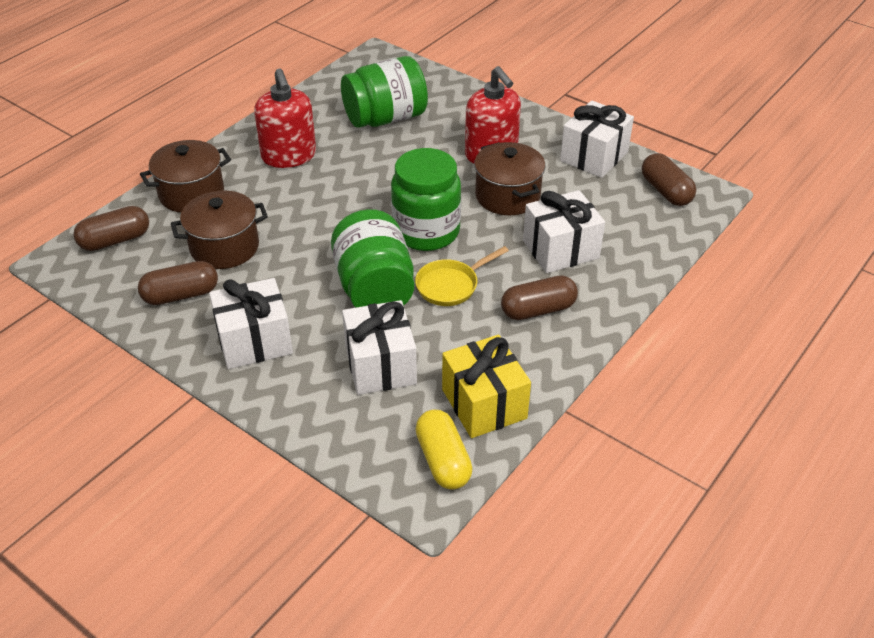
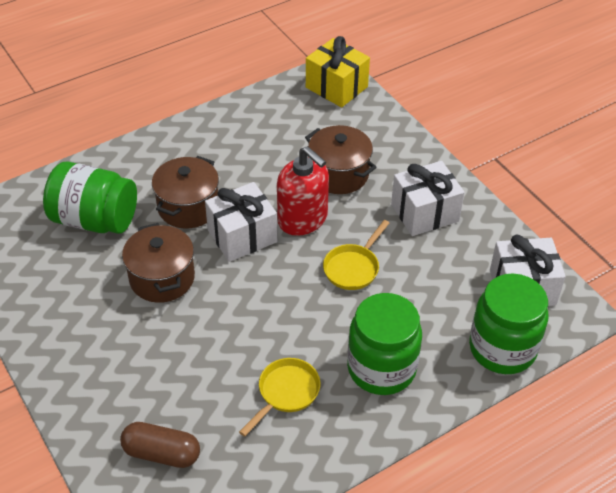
brown capsule: 4 -> 1
red soap dispenser: 2 -> 1
white gift: 4 -> 3
yellow capsule: 1 -> 0
yellow pan: 1 -> 2

